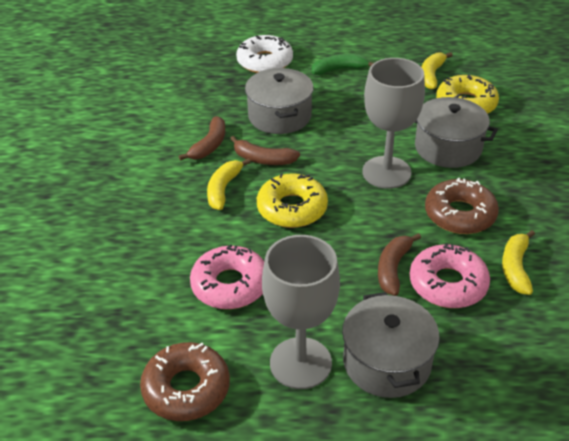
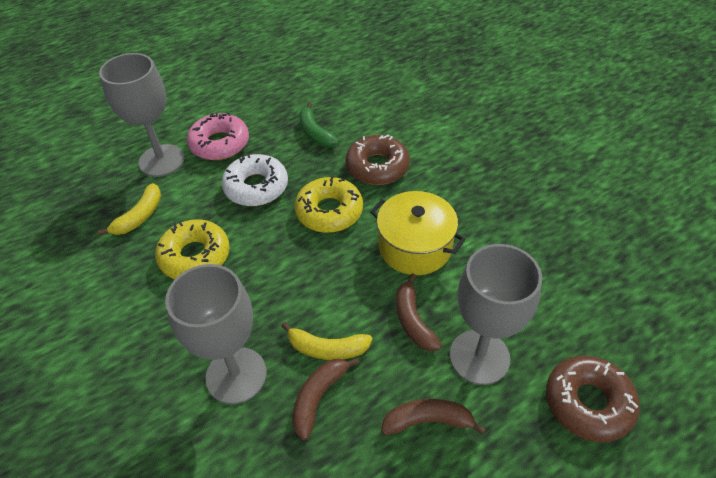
grey goblet: 2 -> 3
grey pot: 3 -> 0
pink donut: 2 -> 1
yellow banana: 3 -> 2
yellow pot: 0 -> 1

